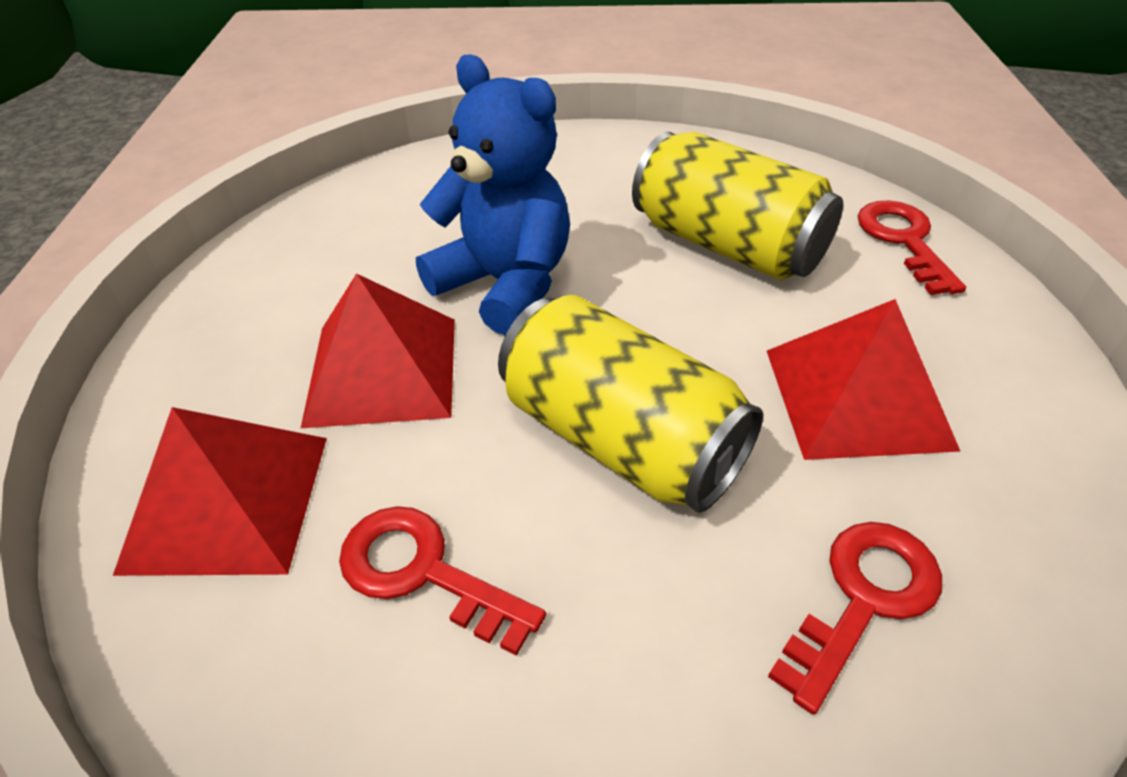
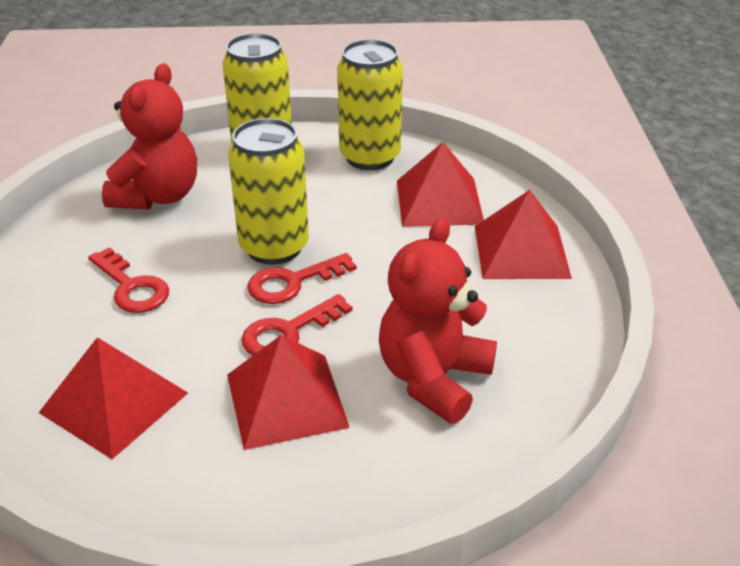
blue teddy bear: 1 -> 0
red pyramid: 3 -> 4
red teddy bear: 0 -> 2
yellow can: 2 -> 3

